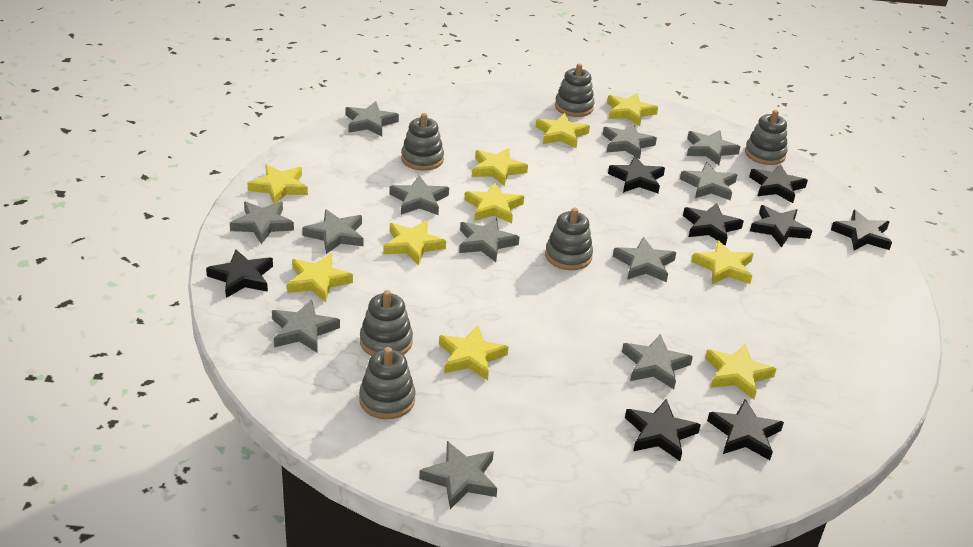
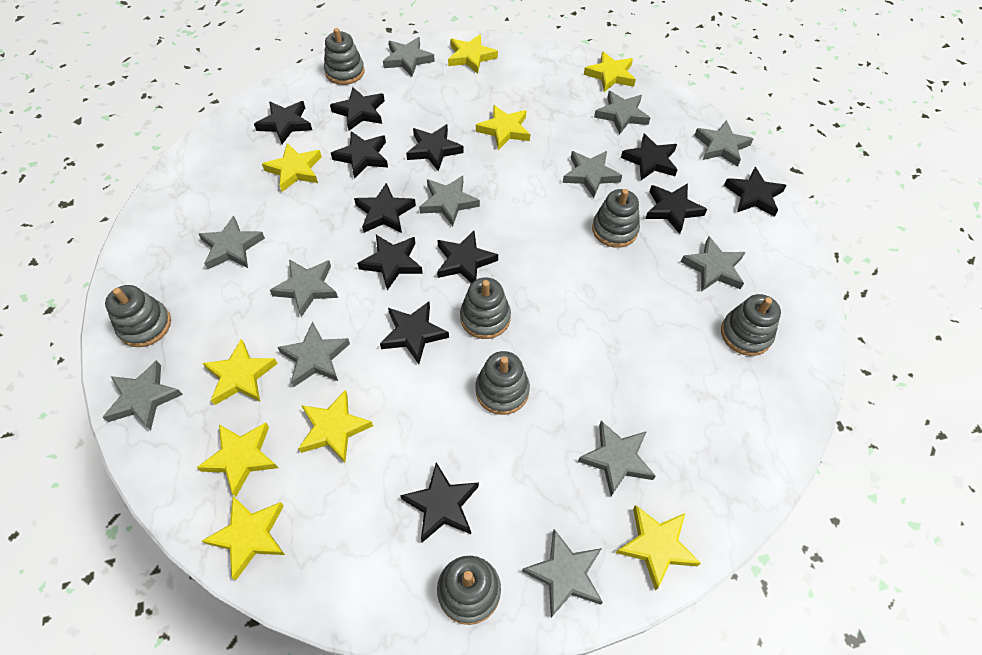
black star: 8 -> 12
grey stacking toy: 6 -> 7
yellow star: 10 -> 9

